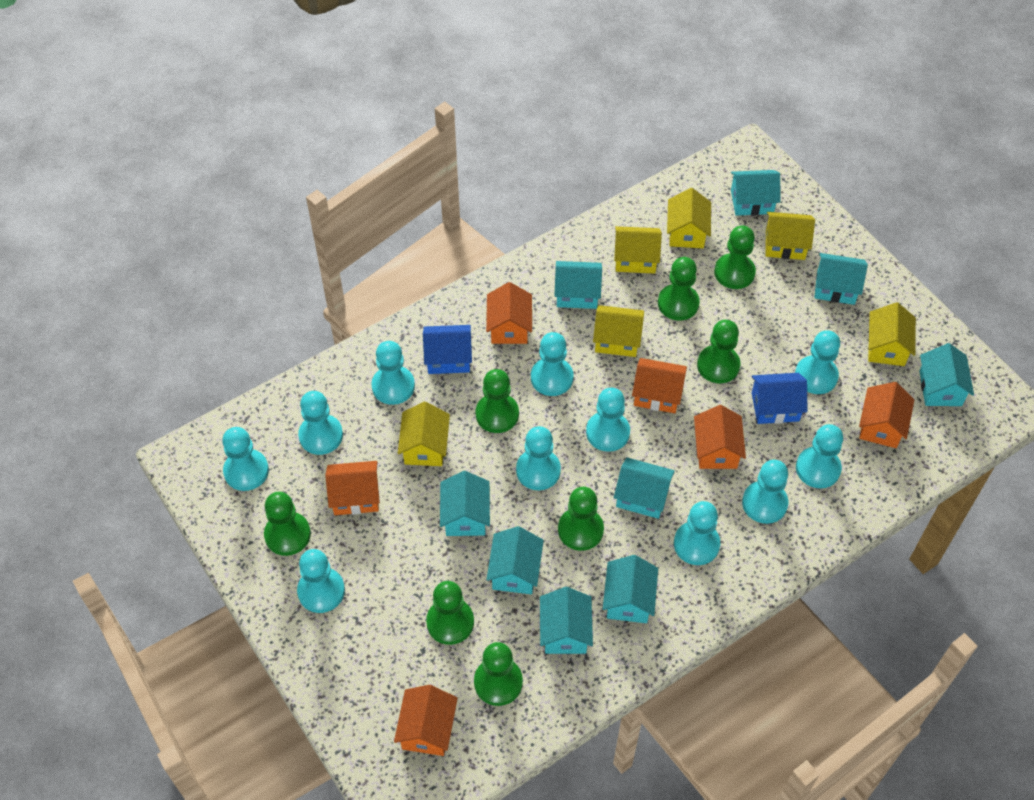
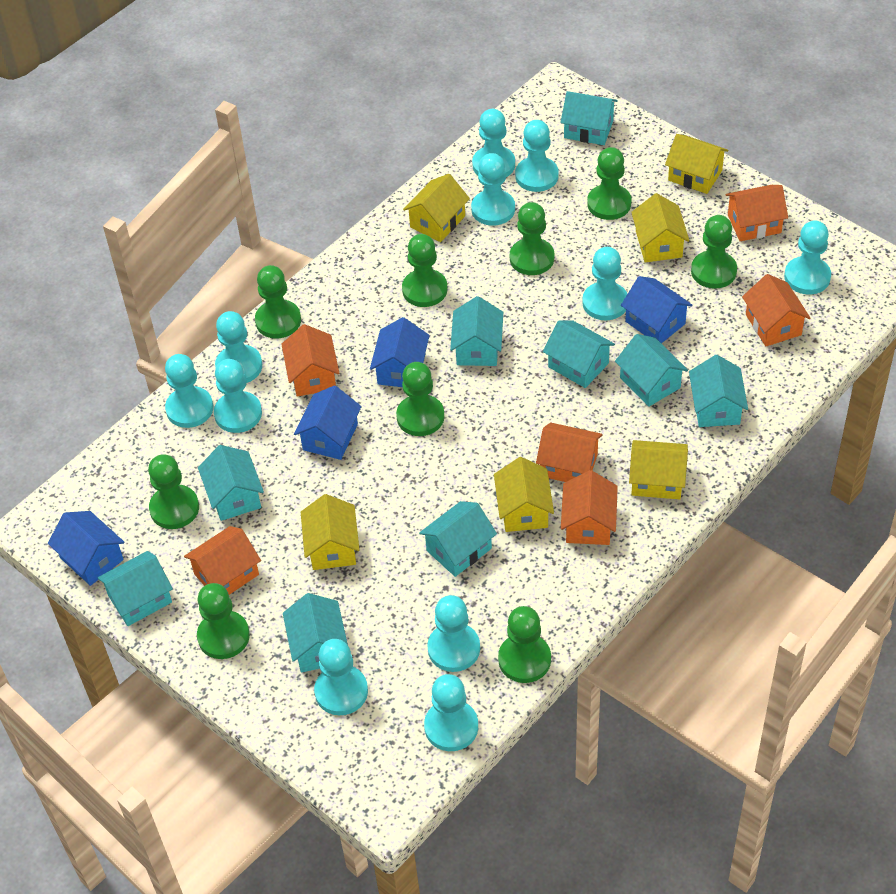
blue house: 2 -> 4
green pawn: 8 -> 9

